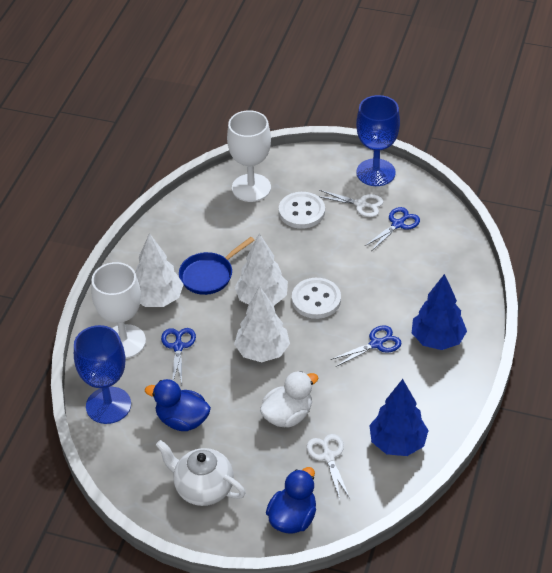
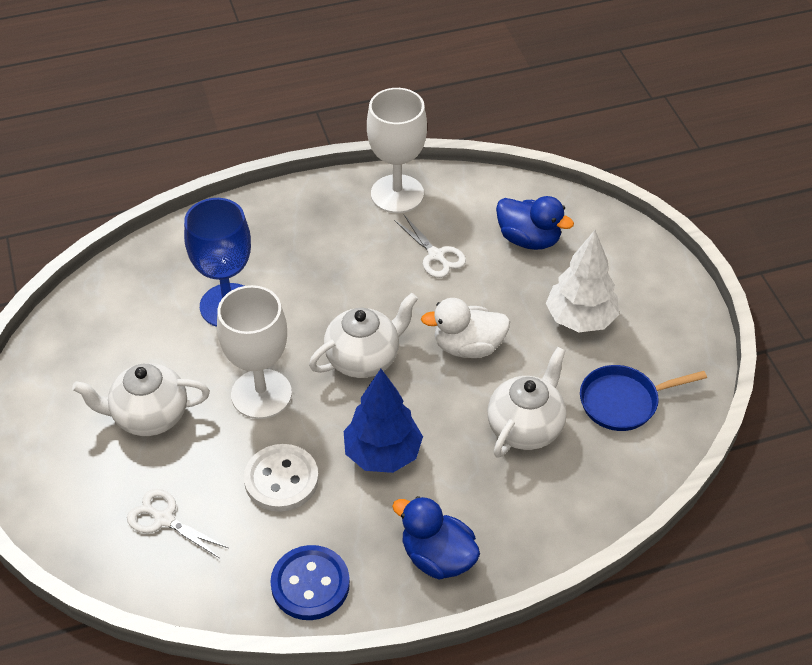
blue button: 0 -> 1
blue goblet: 2 -> 1
blue scissors: 3 -> 0
blue tree: 2 -> 1
white button: 2 -> 1
white teapot: 1 -> 3
white tree: 3 -> 1

